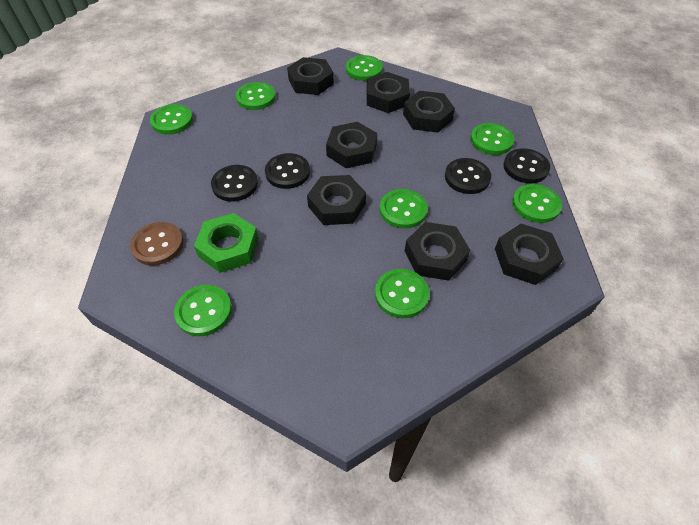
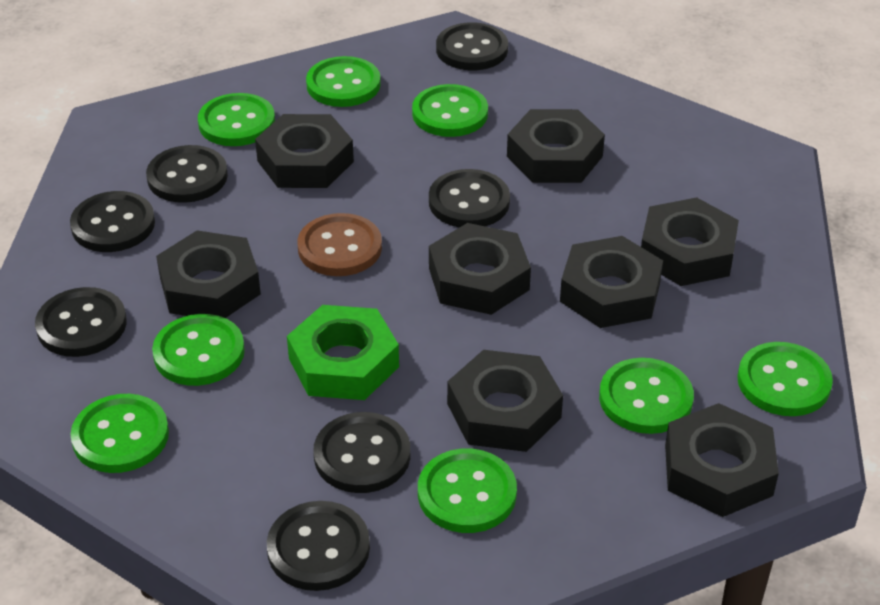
black button: 4 -> 7
black nut: 7 -> 8

